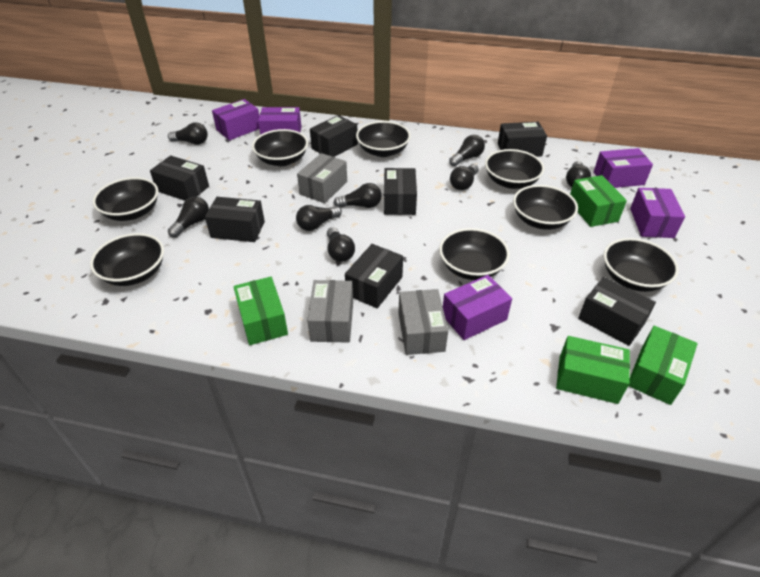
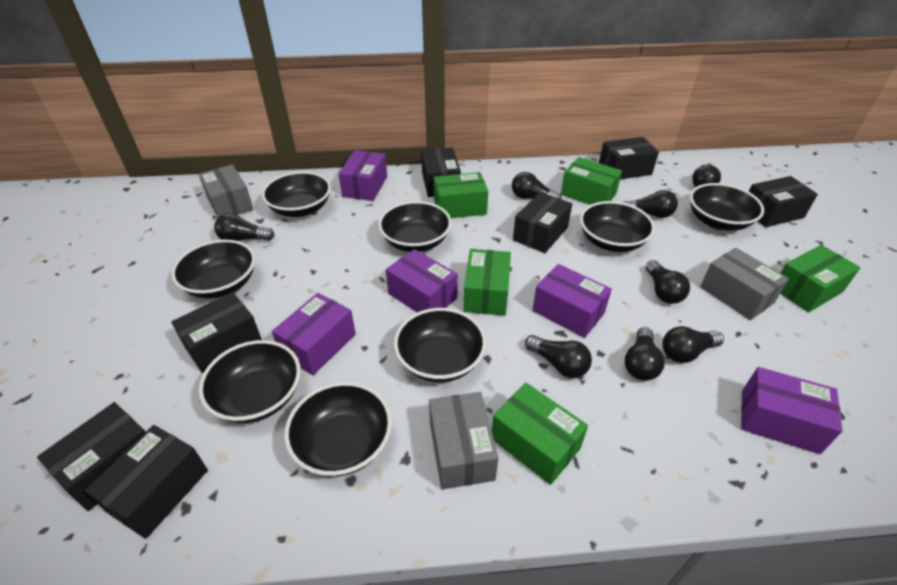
green box: 4 -> 5

